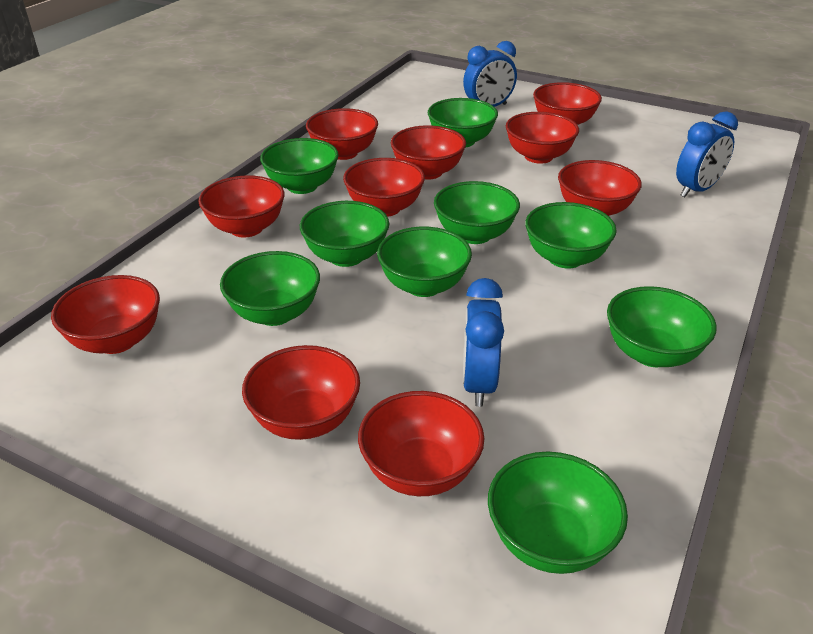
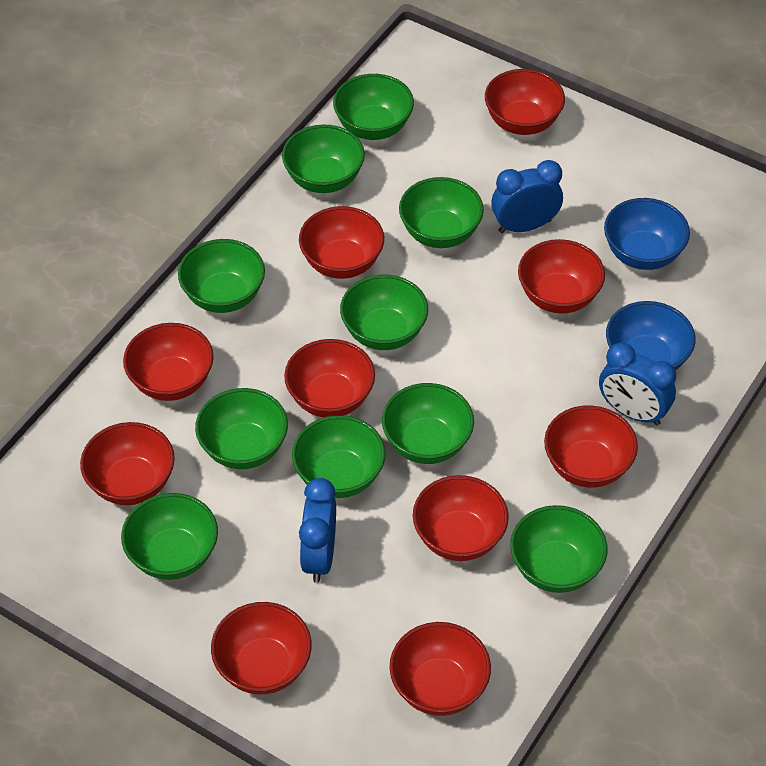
blue bowl: 0 -> 2
green bowl: 9 -> 10

